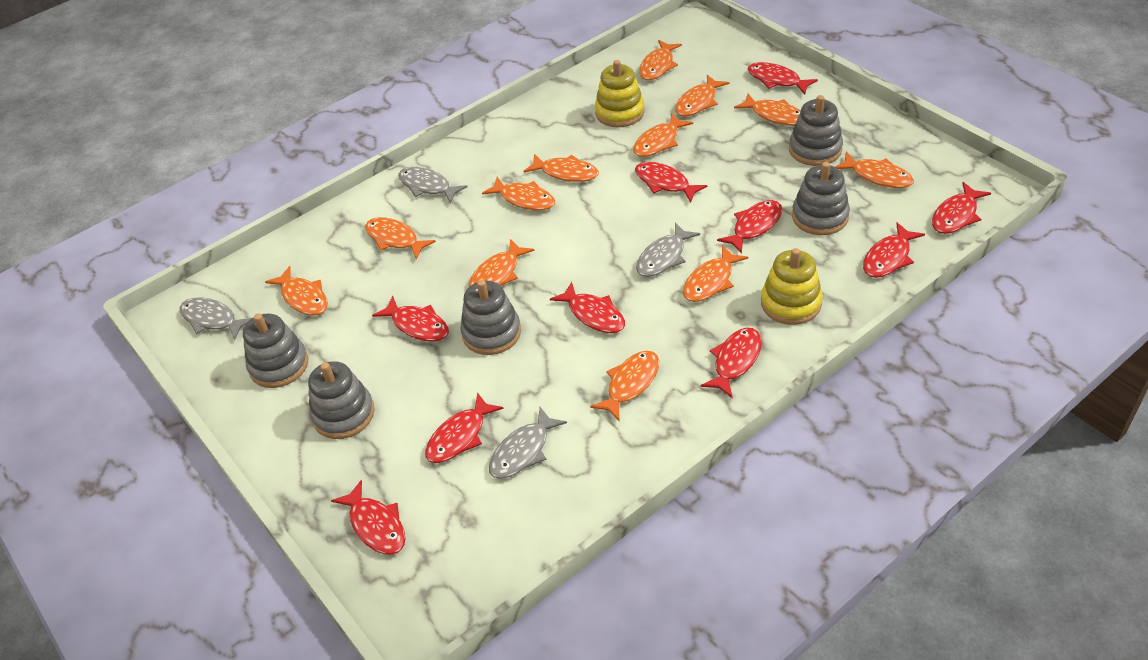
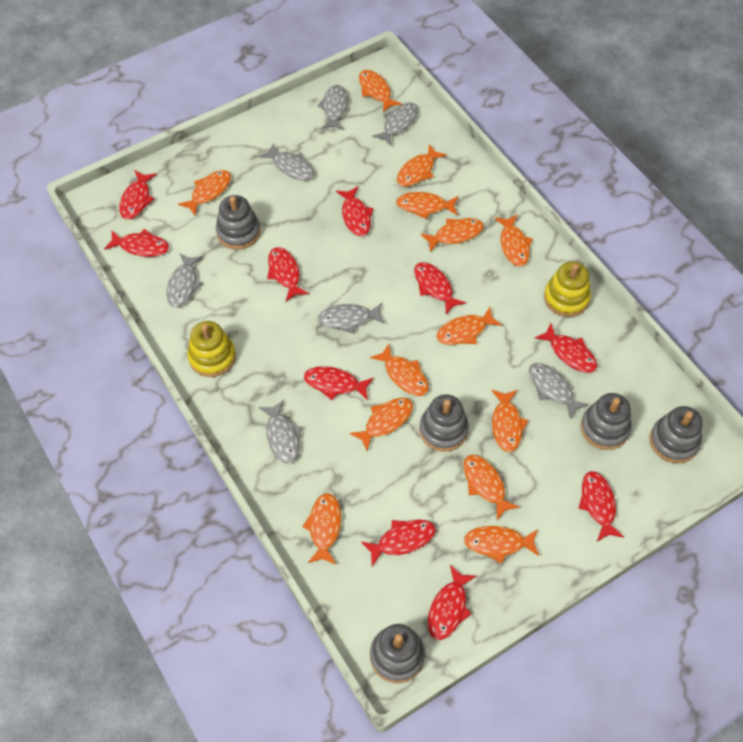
grey fish: 4 -> 7
orange fish: 12 -> 13

